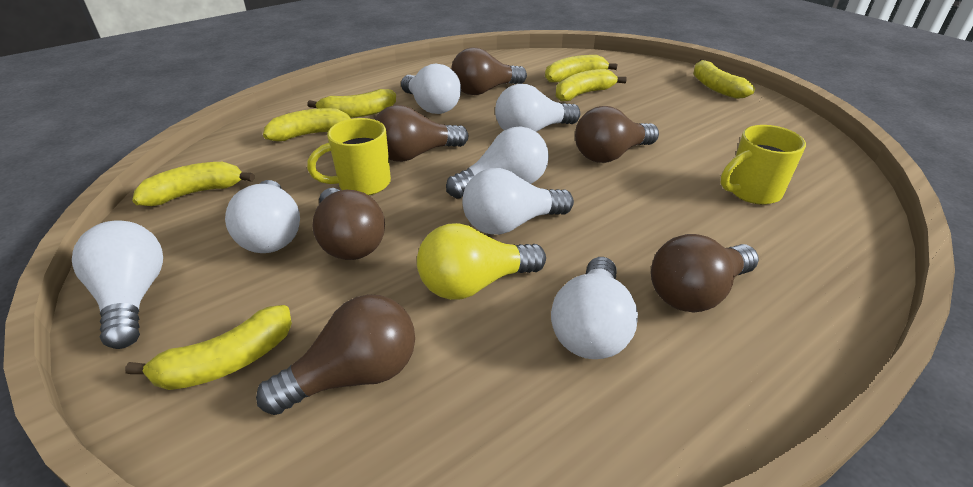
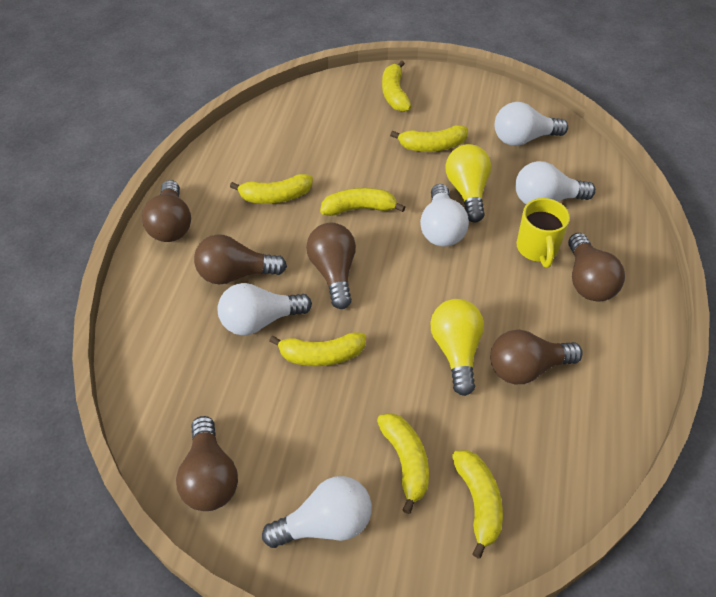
white light bulb: 7 -> 5
yellow light bulb: 1 -> 2
yellow mug: 2 -> 1

